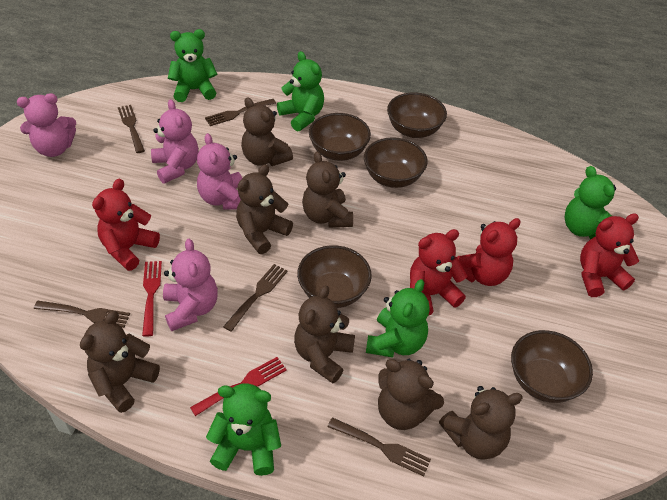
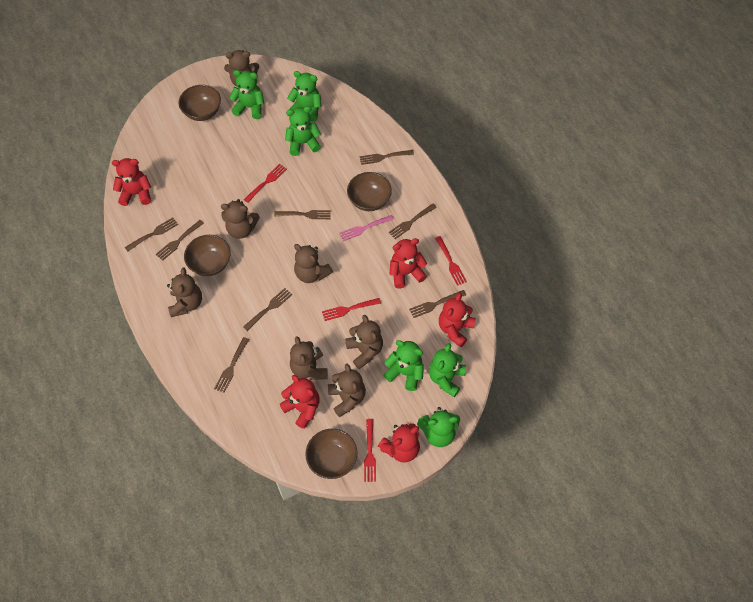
brown bowl: 5 -> 4
brown fork: 5 -> 8
green teddy bear: 5 -> 6
pink fork: 0 -> 1
pink teddy bear: 4 -> 0
red fork: 2 -> 4
red teddy bear: 4 -> 5

